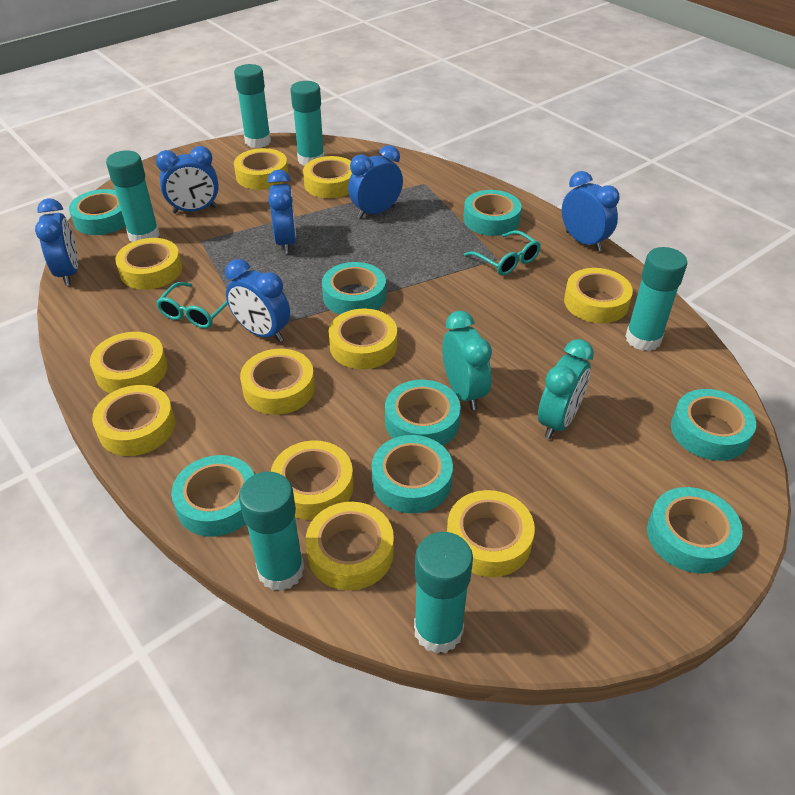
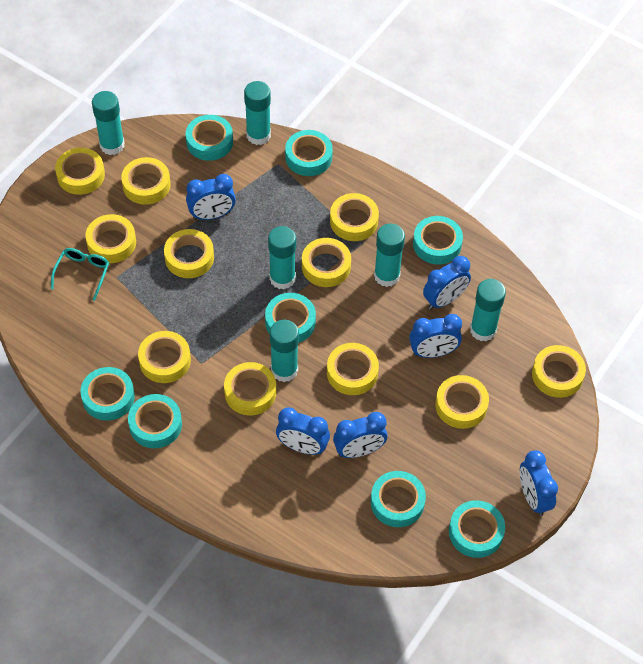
turquoise clock: 2 -> 0
turquoise glasses: 2 -> 1

